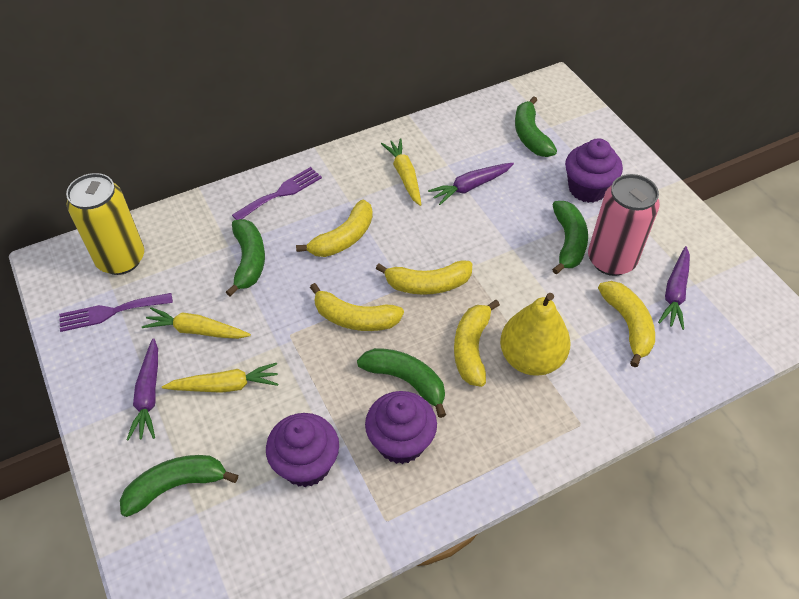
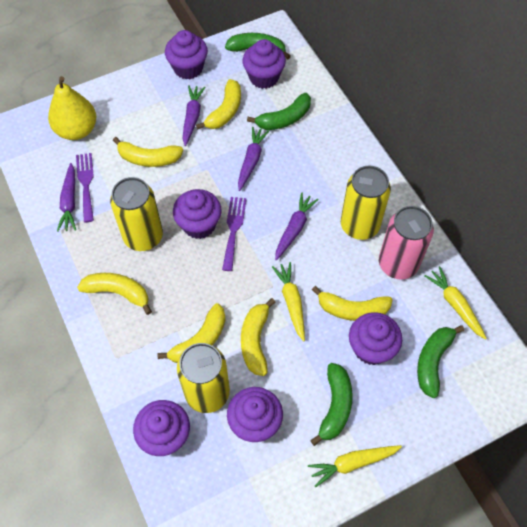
green banana: 5 -> 4
purple carrot: 3 -> 4
purple cupcake: 3 -> 6
yellow banana: 5 -> 6
yellow can: 1 -> 3

